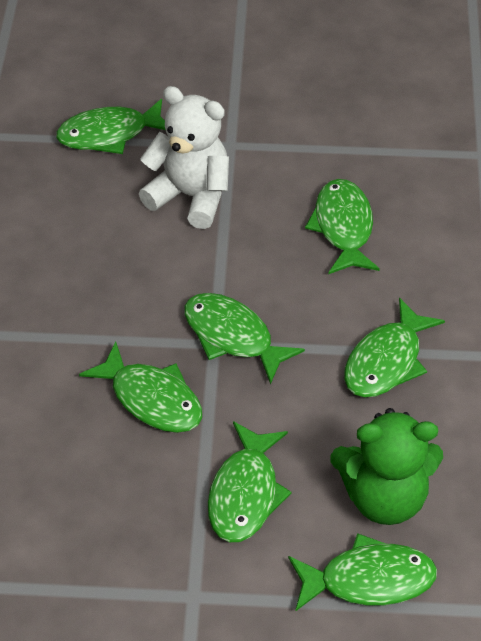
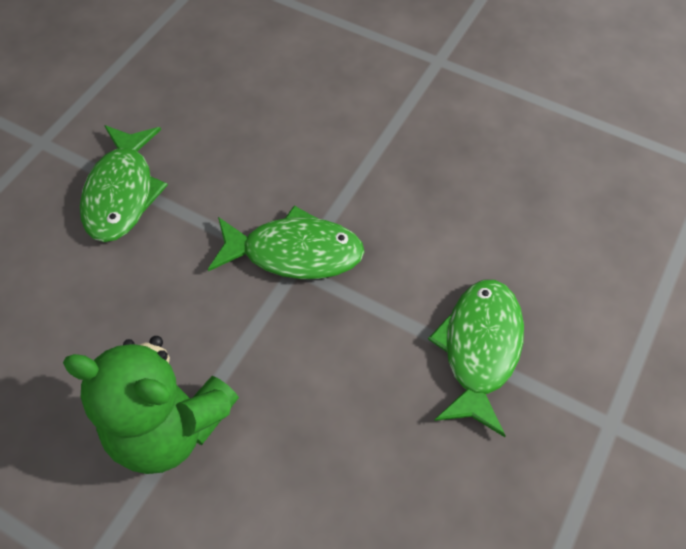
green fish: 7 -> 3
white teddy bear: 1 -> 0

